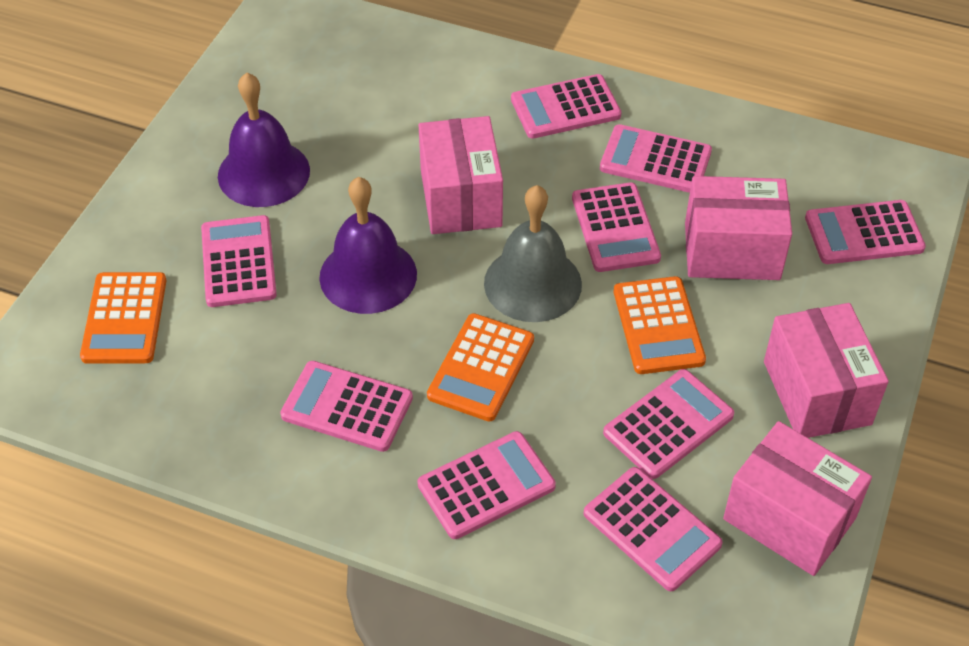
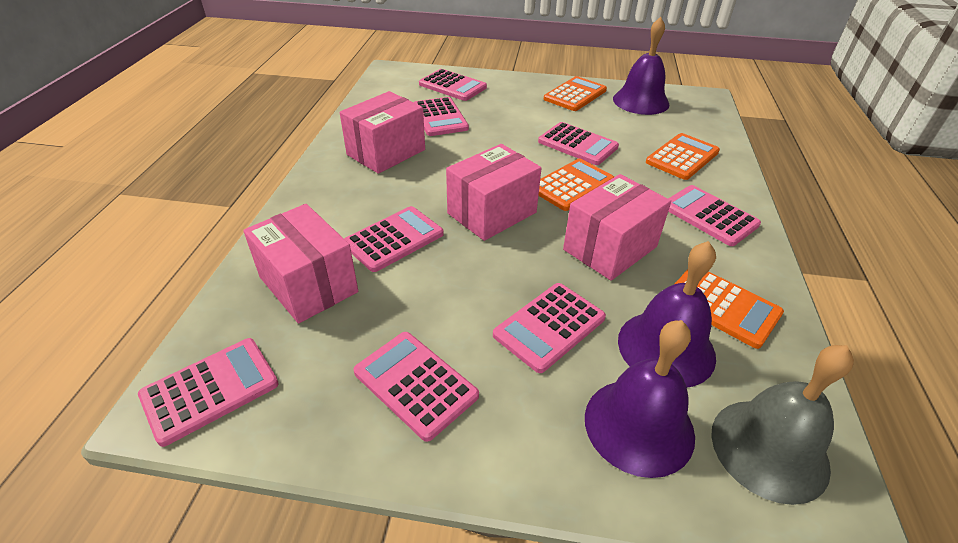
orange calculator: 3 -> 4
pink calculator: 9 -> 8
purple bell: 2 -> 3

